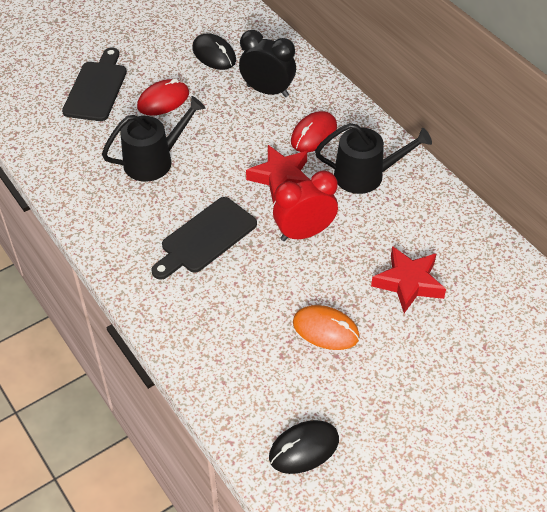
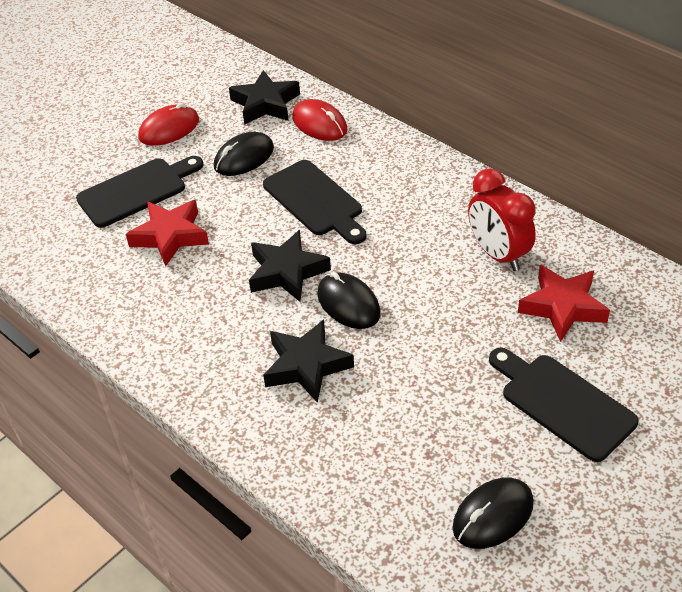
black clock: 1 -> 0
black cutting board: 2 -> 3
black mouse: 2 -> 3
black star: 0 -> 3
black watering can: 2 -> 0
orange mouse: 1 -> 0

